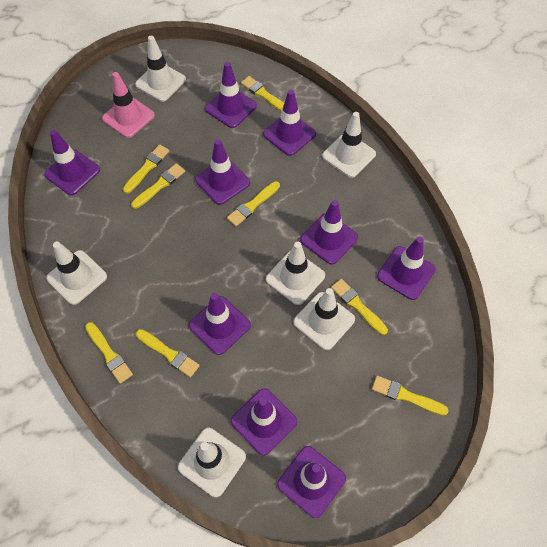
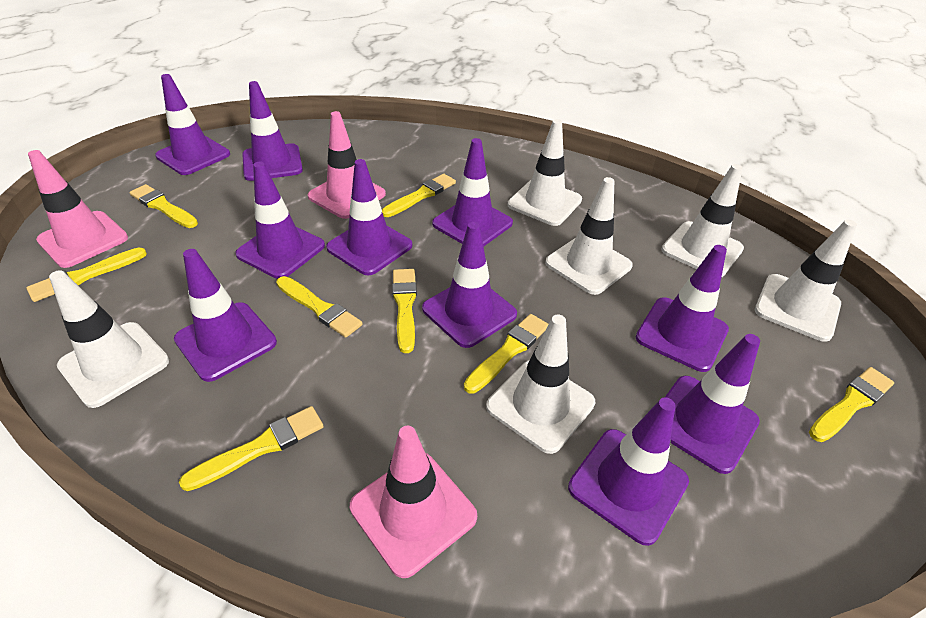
pink traffic cone: 1 -> 3
purple traffic cone: 9 -> 10

